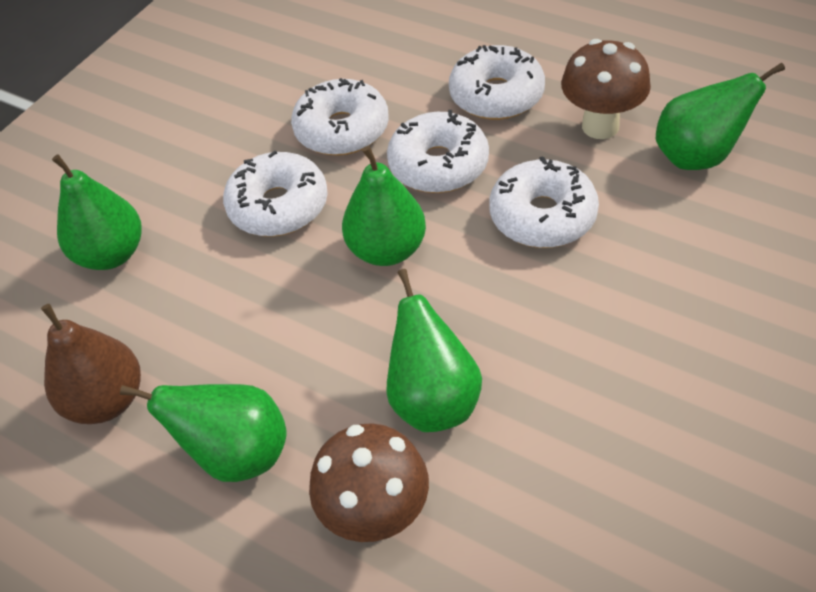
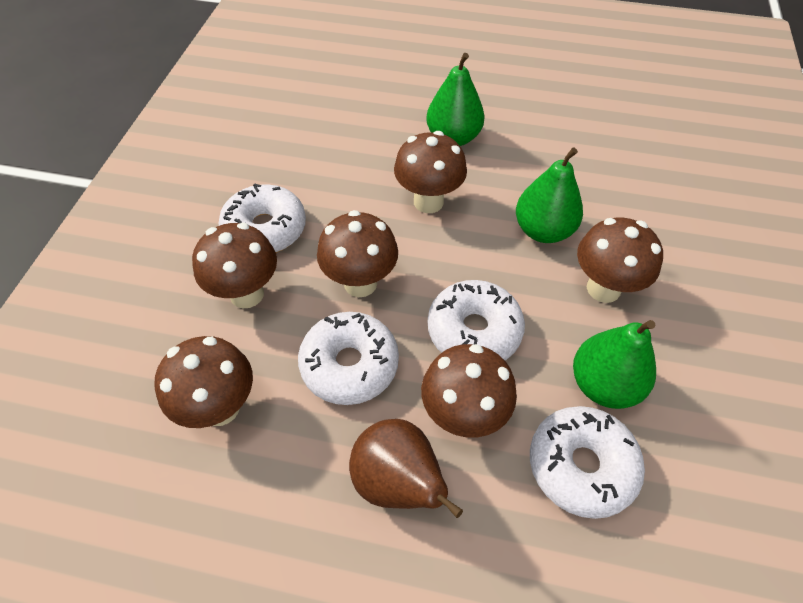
brown mushroom: 2 -> 6
green pear: 5 -> 3
white donut: 5 -> 4

